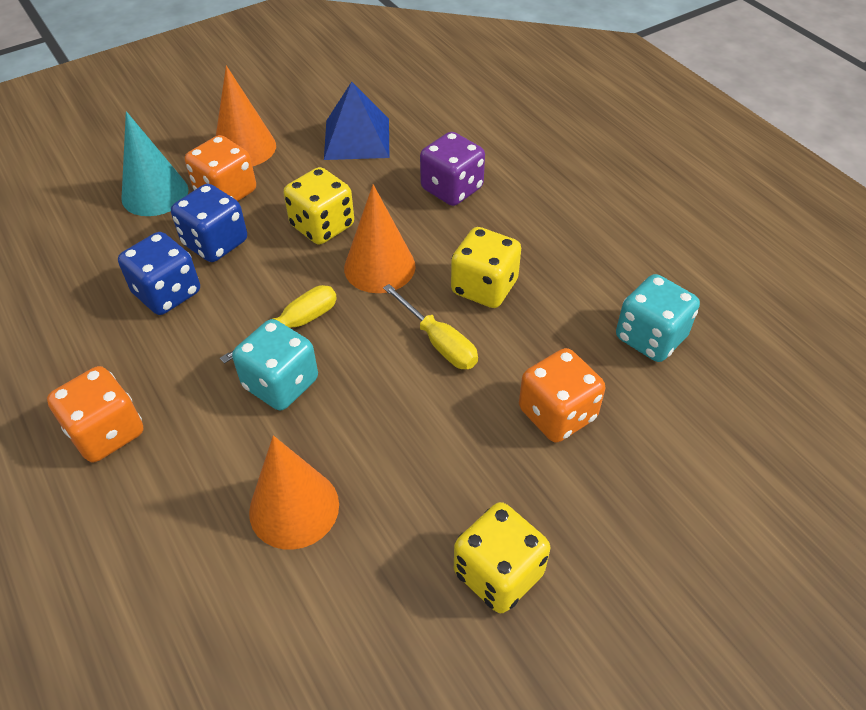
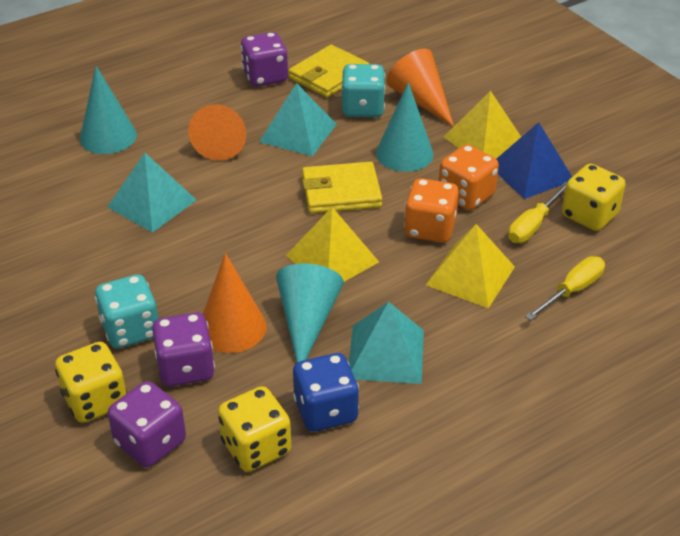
blue dice: 2 -> 1
orange dice: 3 -> 2
purple dice: 1 -> 3
turquoise cone: 1 -> 3
turquoise pyramid: 0 -> 3
yellow pyramid: 0 -> 3
yellow wallet: 0 -> 2

